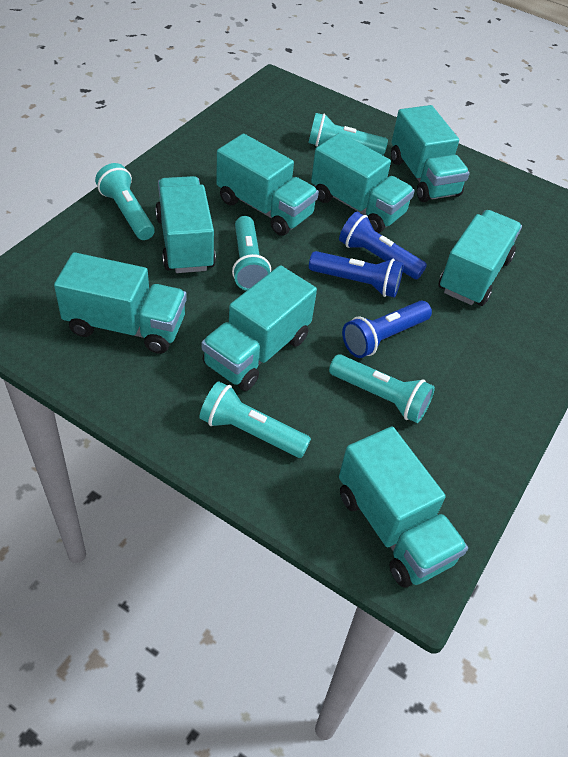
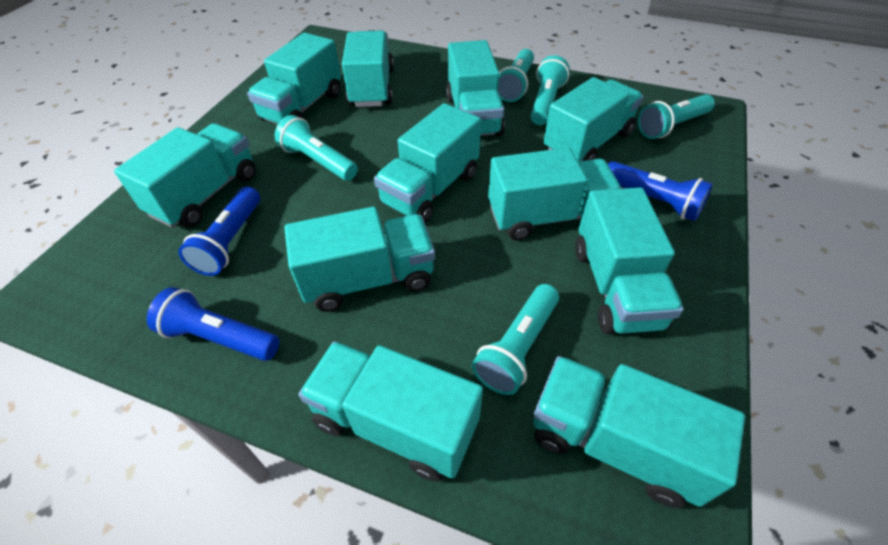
turquoise truck: 8 -> 11

